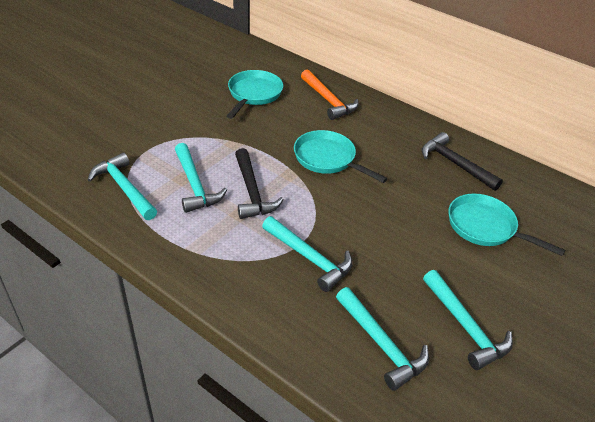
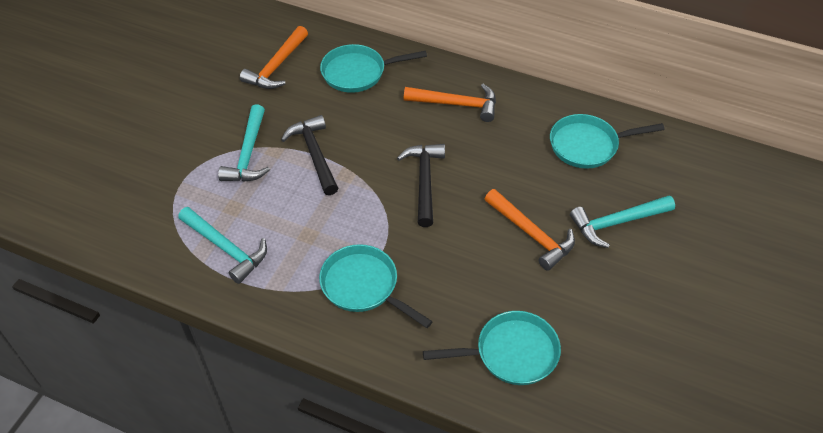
orange hammer: 1 -> 3
turquoise hammer: 5 -> 3
turquoise pan: 3 -> 4

